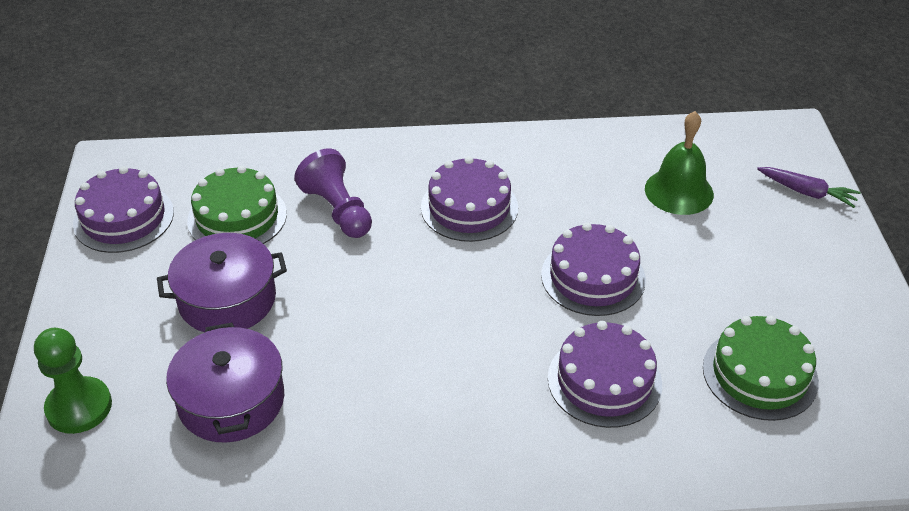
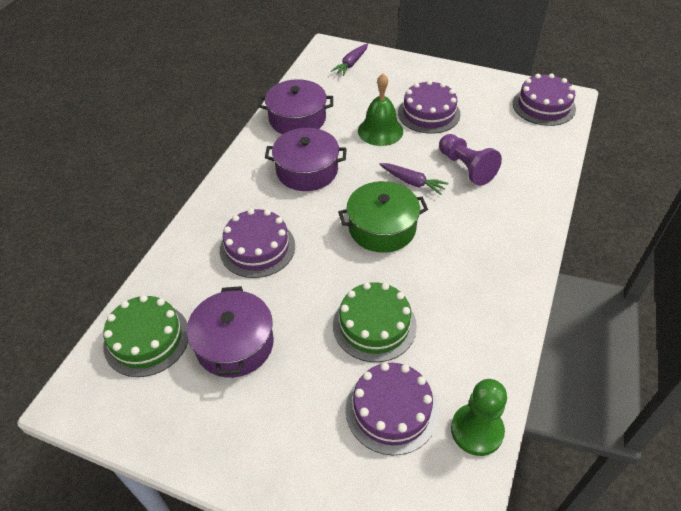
green pot: 0 -> 1
purple carrot: 1 -> 2
purple pot: 2 -> 3

